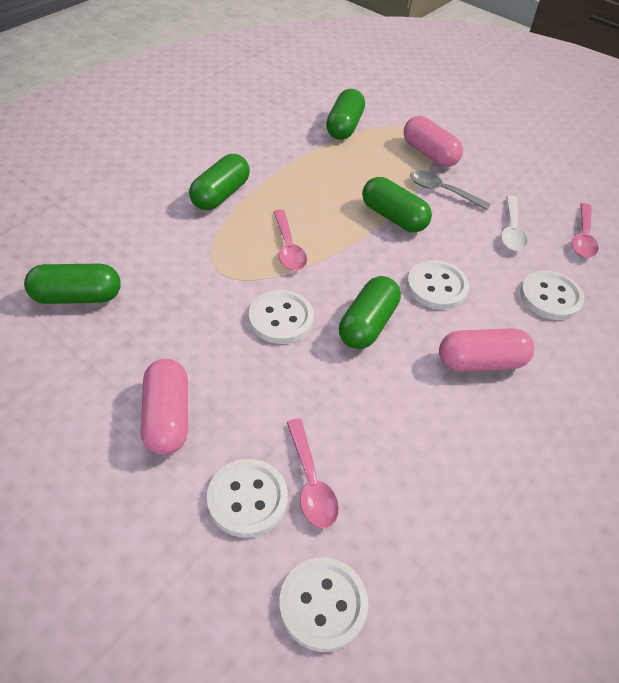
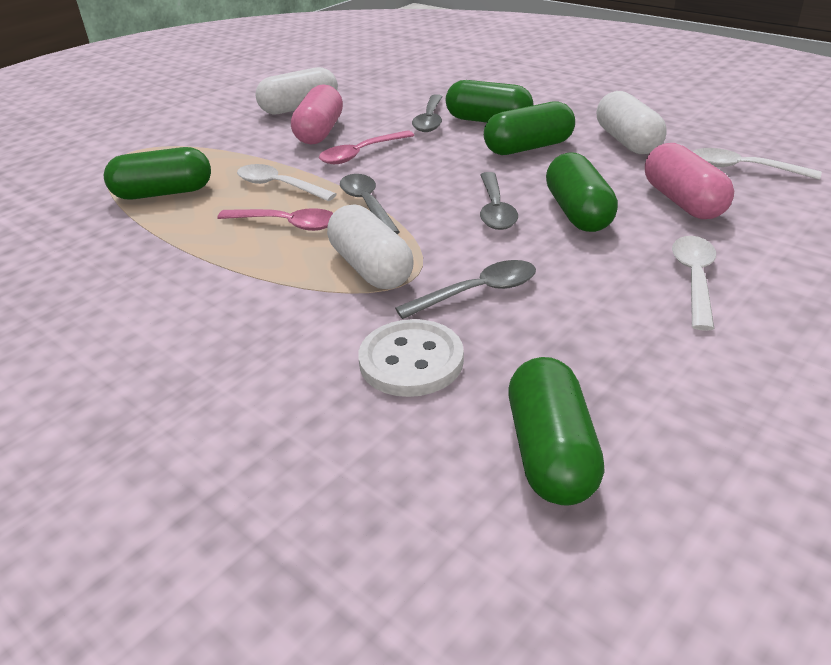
grey spoon: 1 -> 4
pink capsule: 3 -> 2
pink spoon: 3 -> 2
white button: 5 -> 1
white capsule: 0 -> 3
white spoon: 1 -> 3

